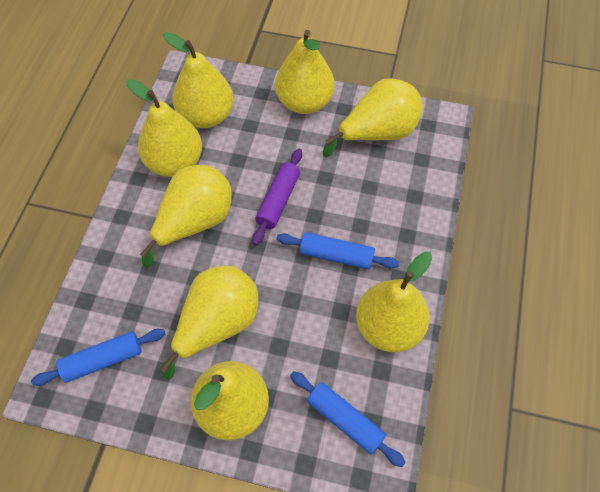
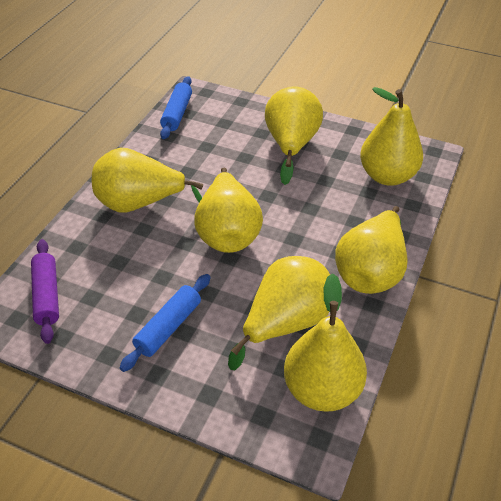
blue rolling pin: 3 -> 2
yellow pear: 8 -> 7

